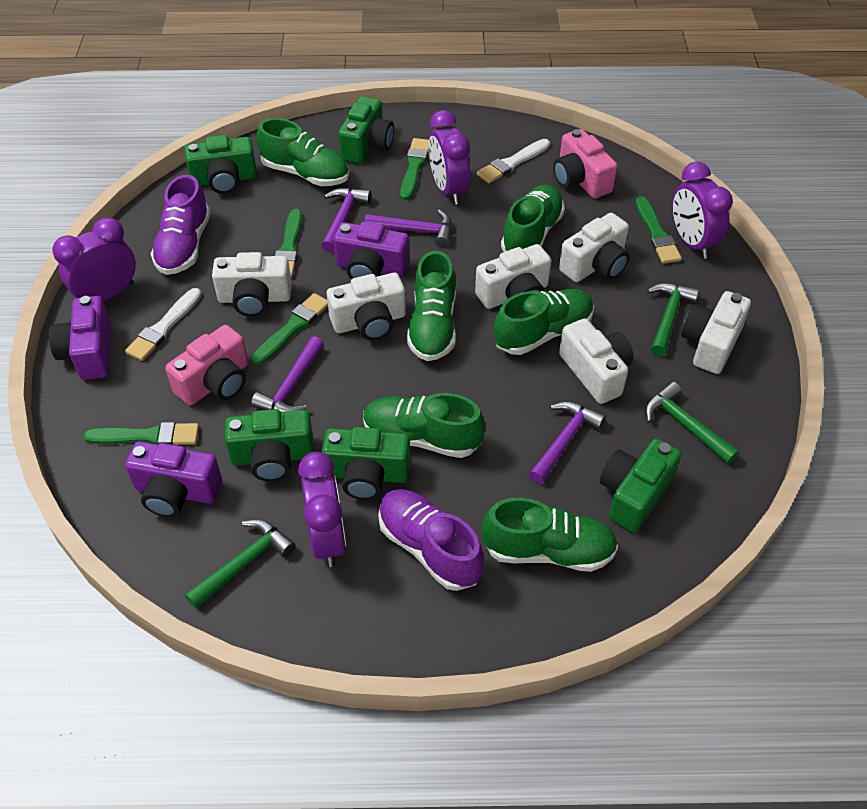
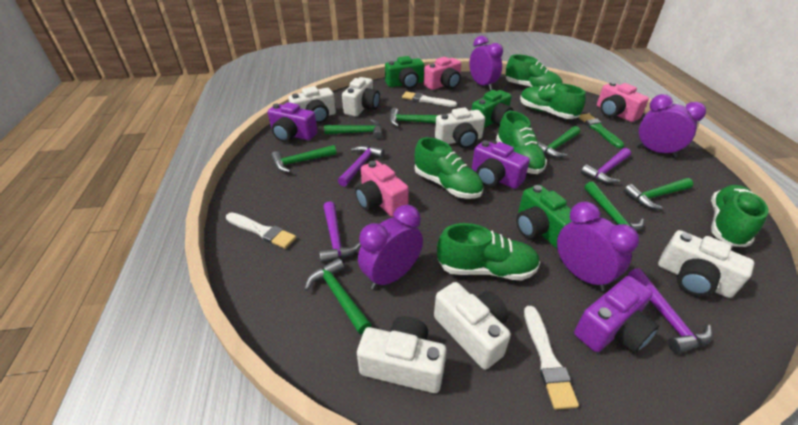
green brush: 5 -> 1
green camera: 5 -> 3
green hammer: 3 -> 7
pink camera: 2 -> 3
purple shoe: 2 -> 0
white brush: 2 -> 3

